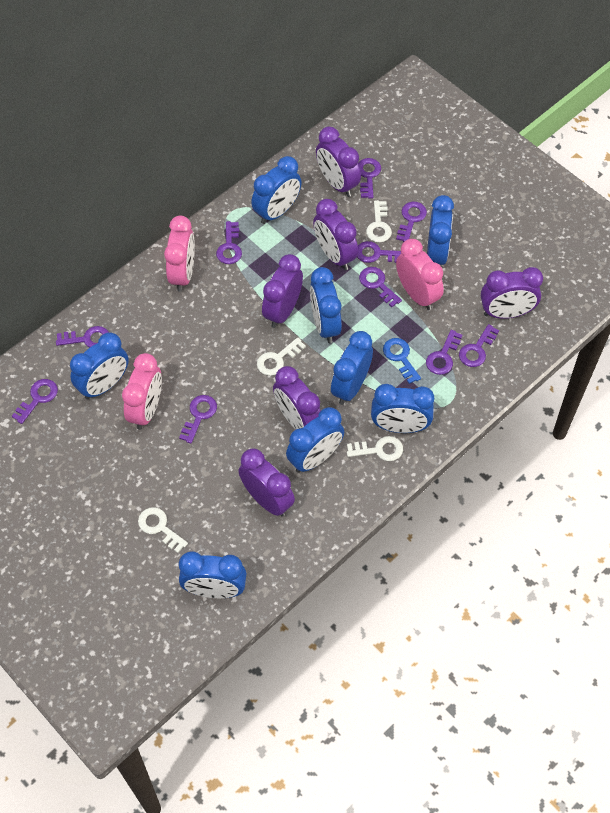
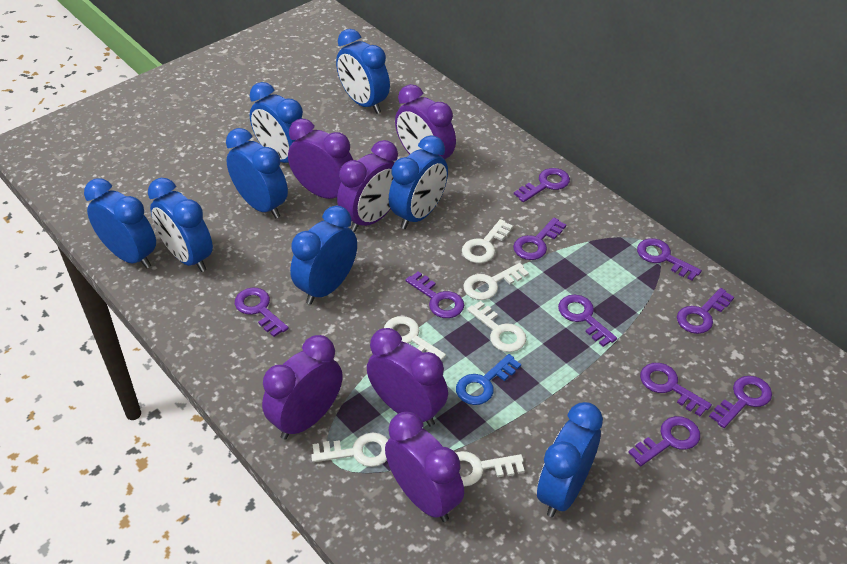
pink clock: 3 -> 0
white key: 4 -> 6

